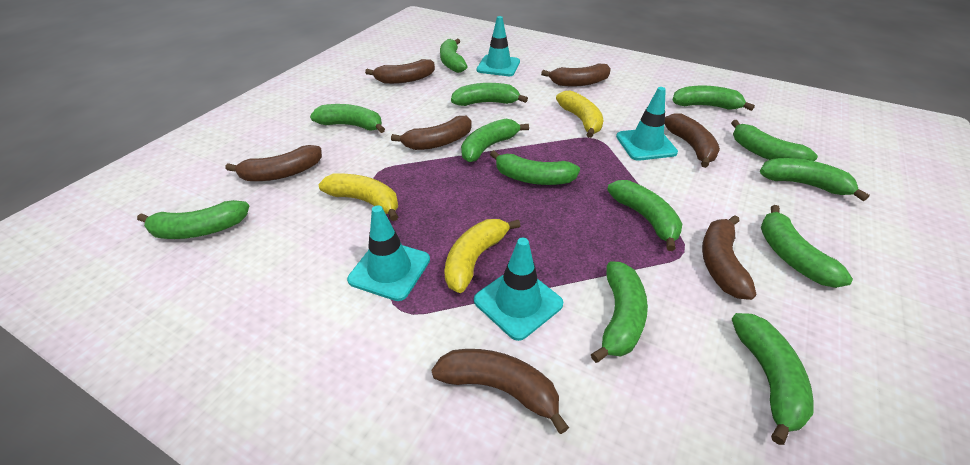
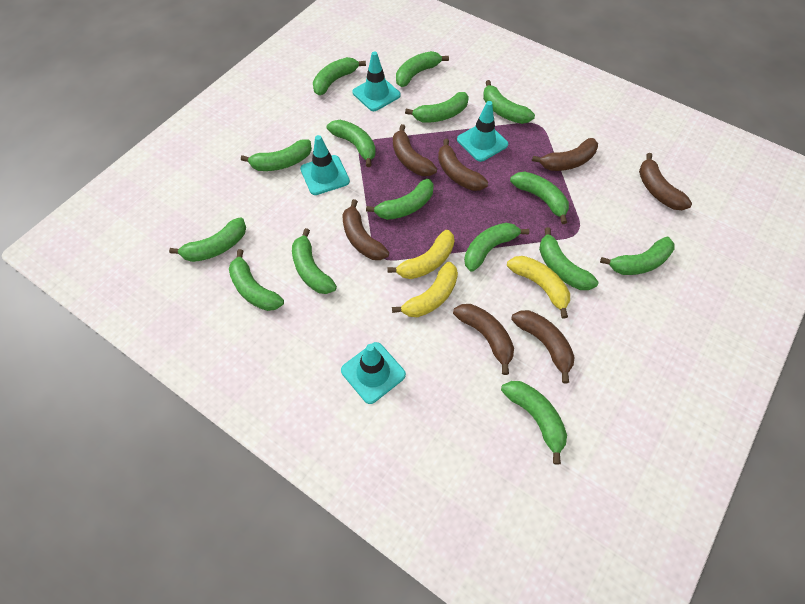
green banana: 13 -> 15

